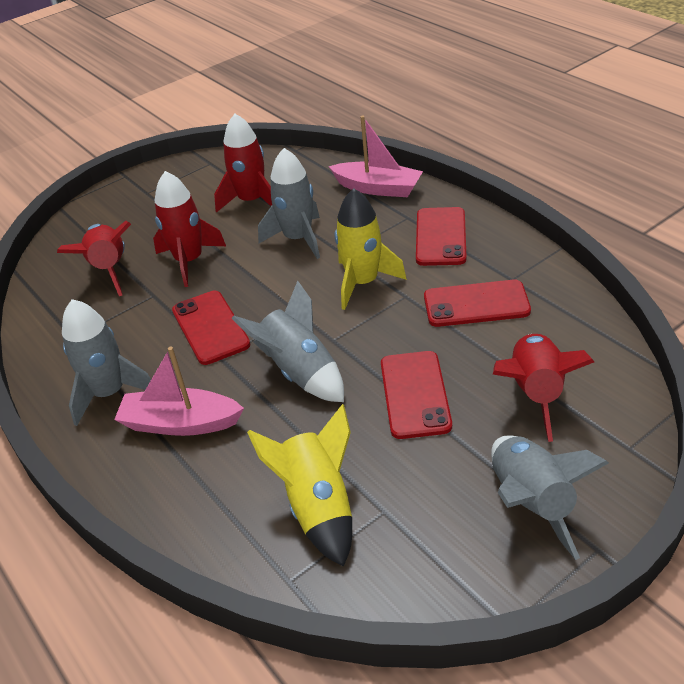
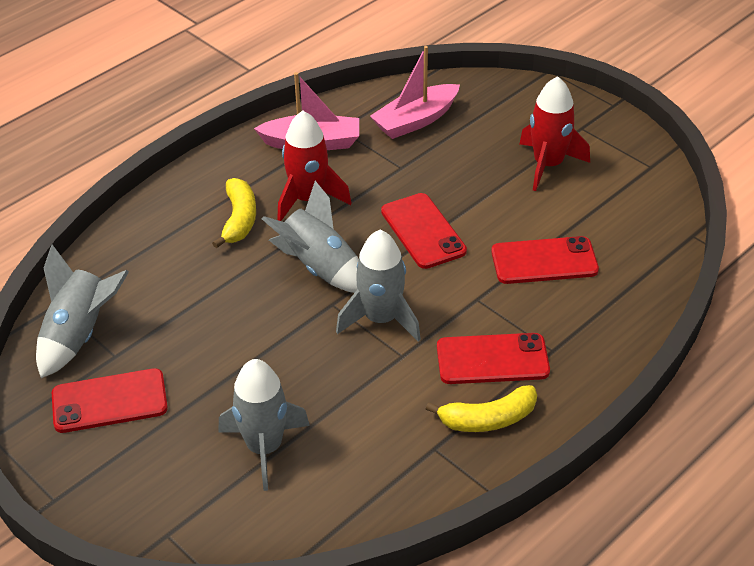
red rocket: 4 -> 2
yellow banana: 0 -> 2
yellow rocket: 2 -> 0

